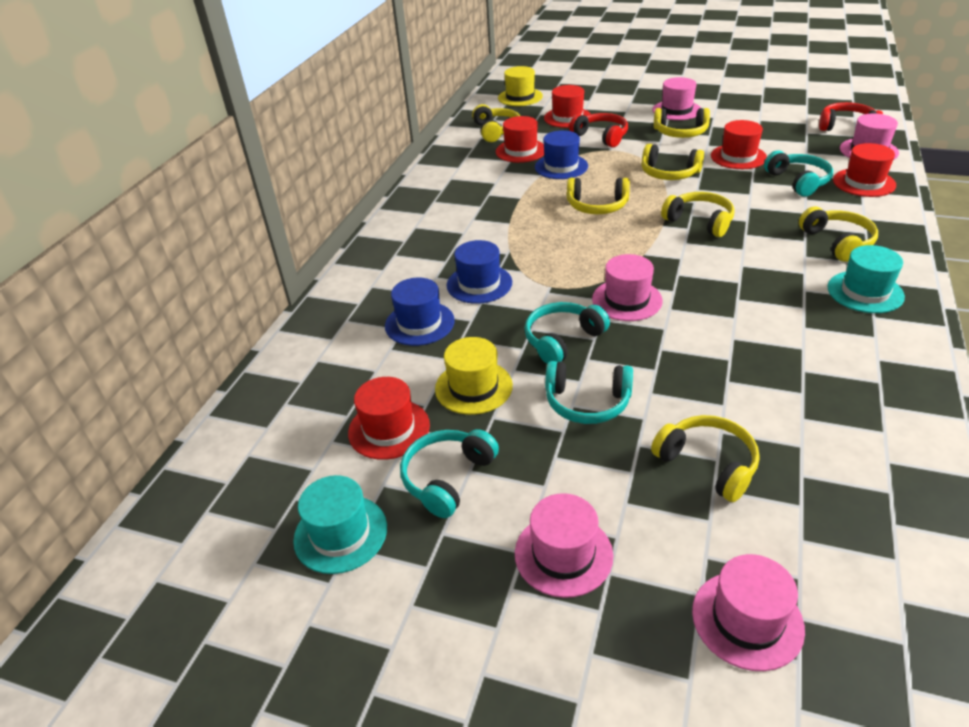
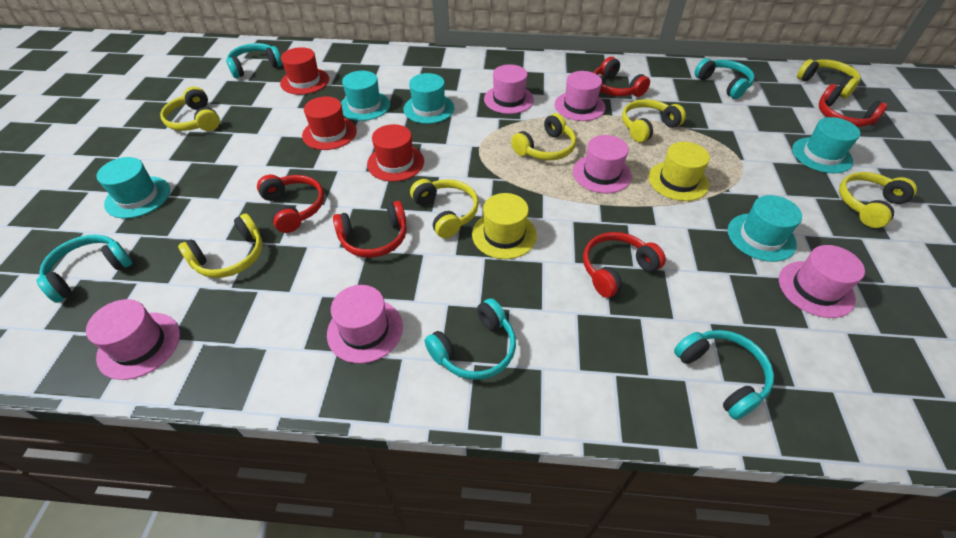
blue hat: 3 -> 0
pink hat: 5 -> 6
red hat: 5 -> 3
red headphones: 2 -> 5
turquoise hat: 2 -> 5
turquoise headphones: 4 -> 5

